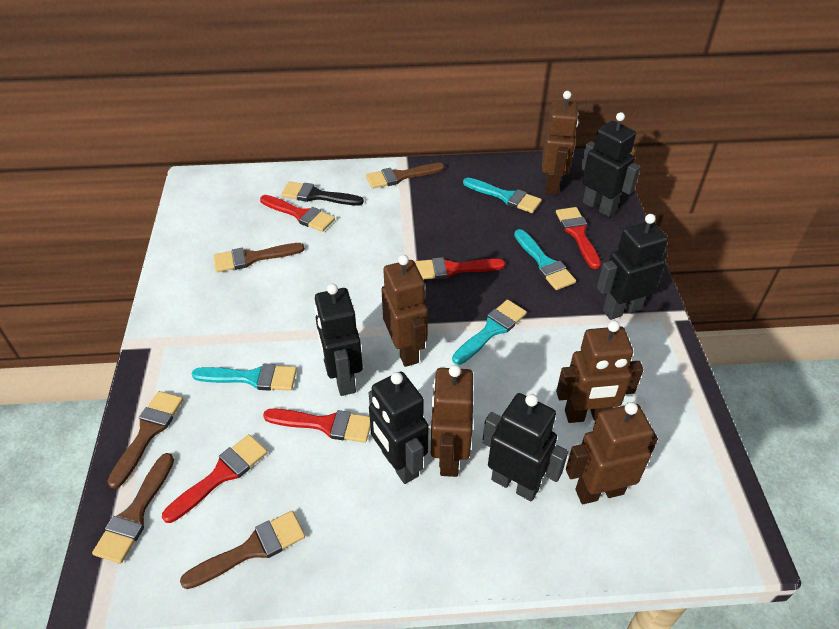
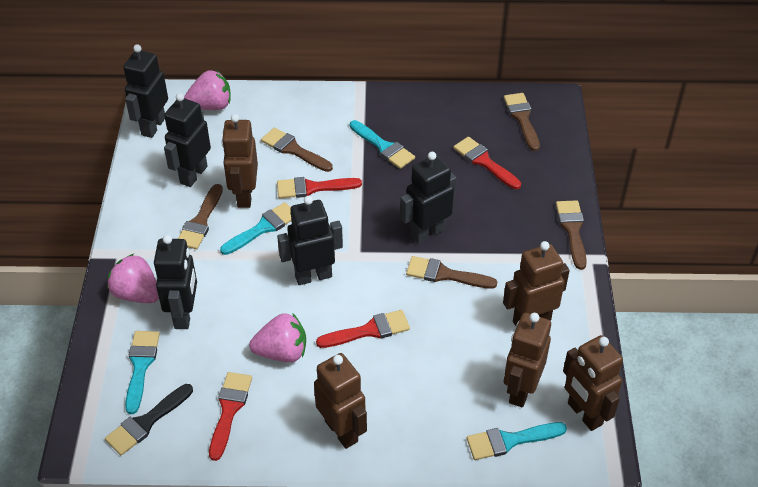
pink strawberry: 0 -> 3
red brush: 5 -> 4

